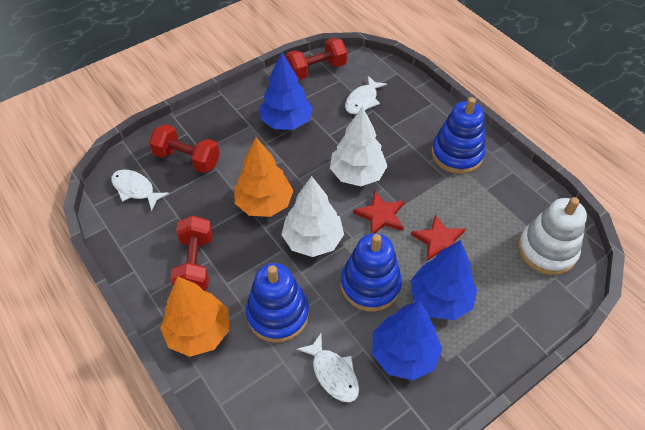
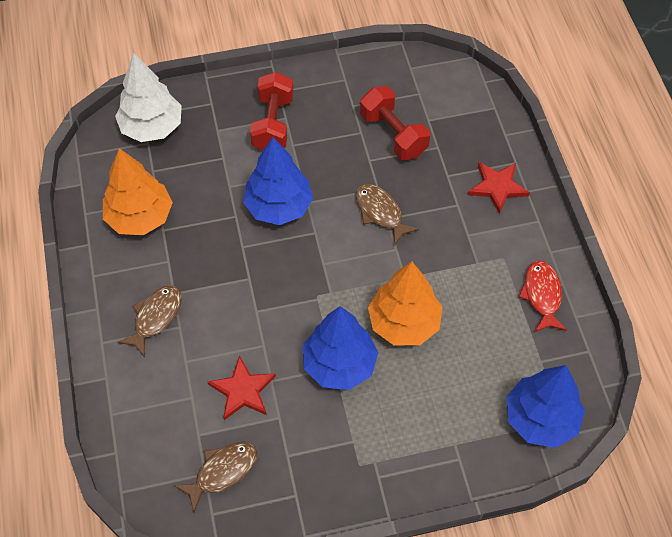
blue stacking toy: 3 -> 0
brown fish: 0 -> 3
red dumbbell: 3 -> 2
red fish: 0 -> 1
white fish: 3 -> 0
white stacking toy: 1 -> 0
white tree: 2 -> 1

